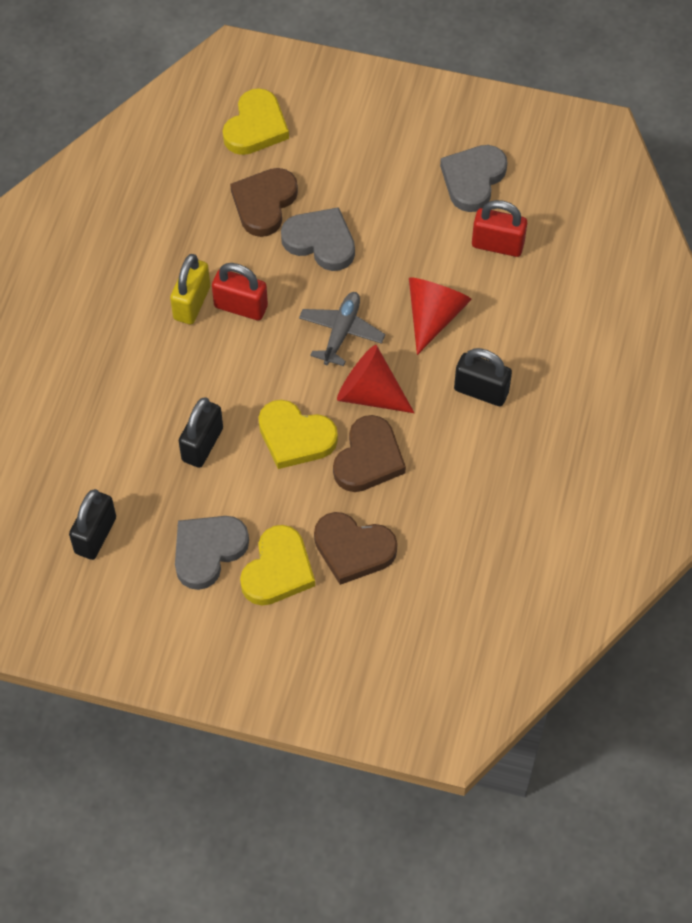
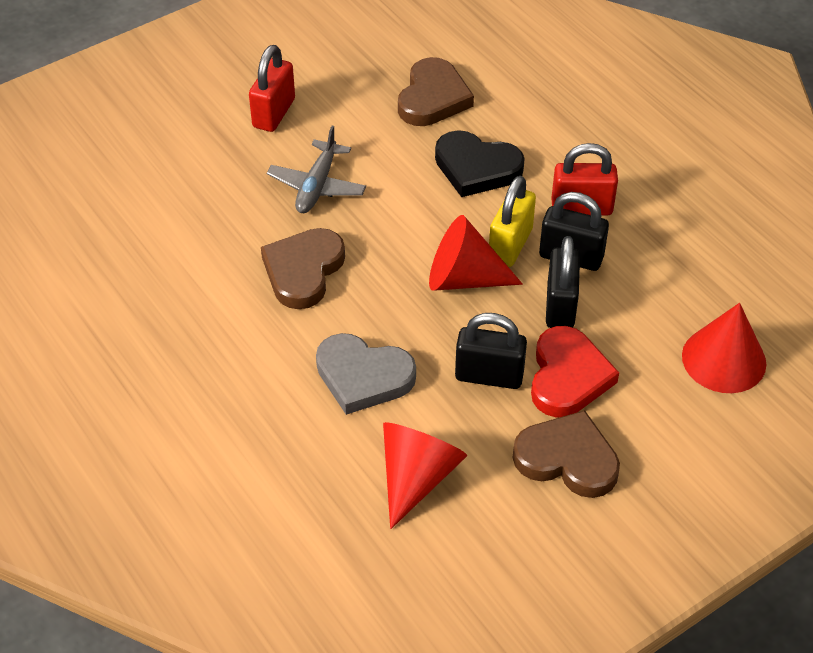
black heart: 0 -> 1
grey heart: 3 -> 1
red cone: 2 -> 3
red heart: 0 -> 1
yellow heart: 3 -> 0

